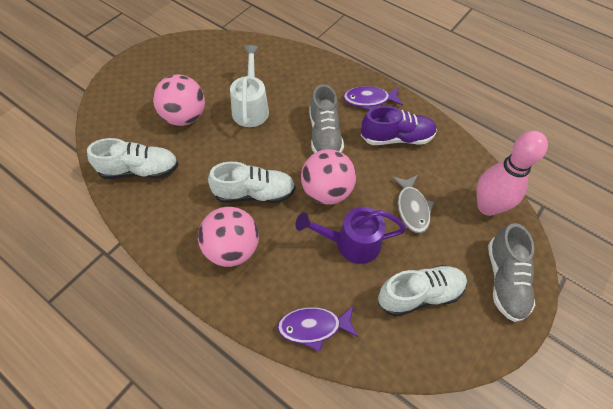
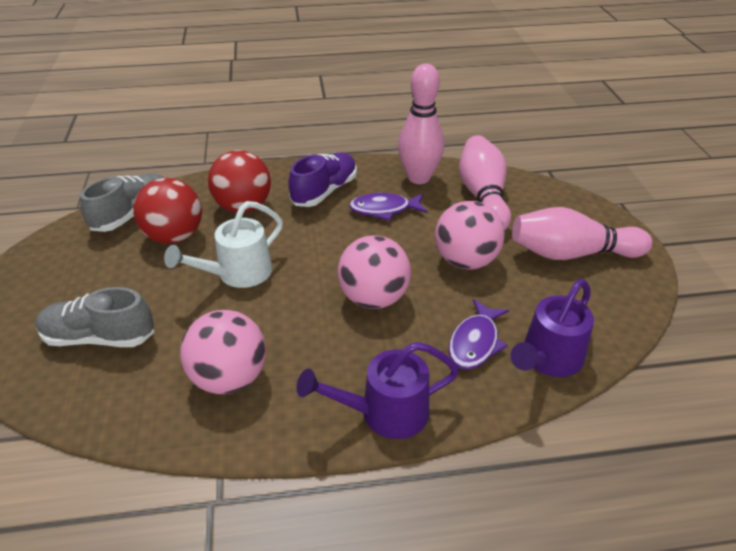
grey fish: 1 -> 0
pink bowling pin: 1 -> 3
purple watering can: 1 -> 2
red ball: 0 -> 2
white shoe: 3 -> 0

